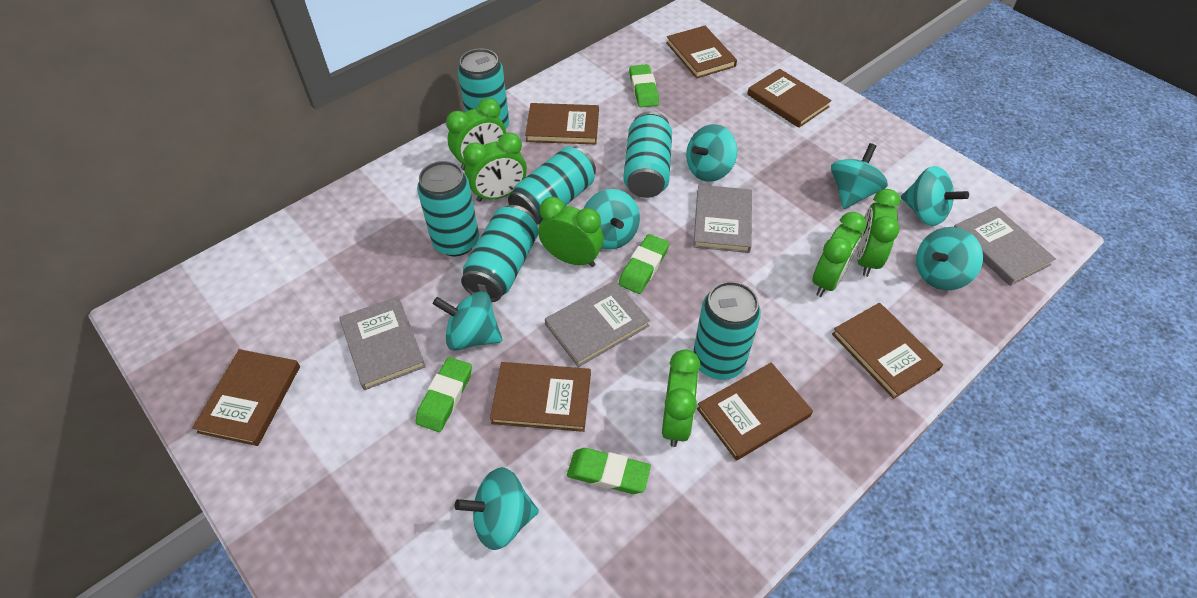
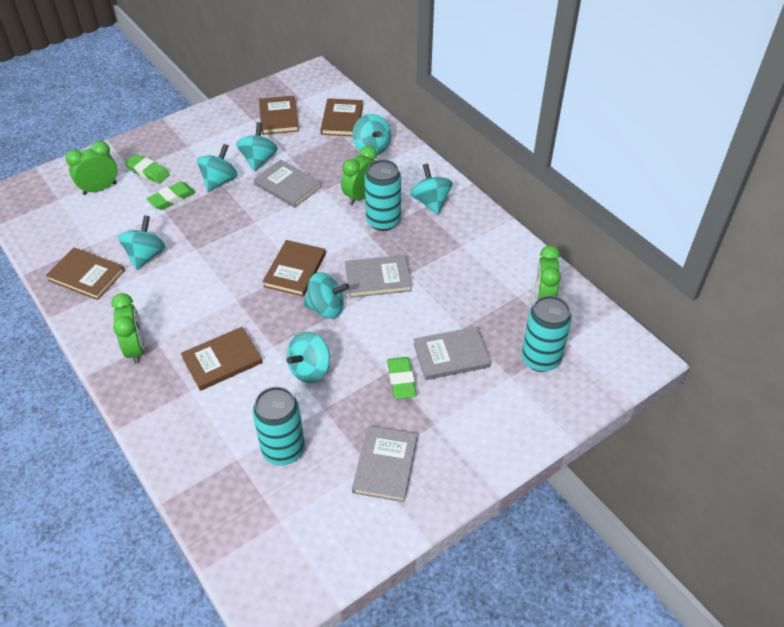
brown book: 7 -> 5
green clock: 6 -> 4
green eraser: 4 -> 3
turquoise can: 6 -> 3

